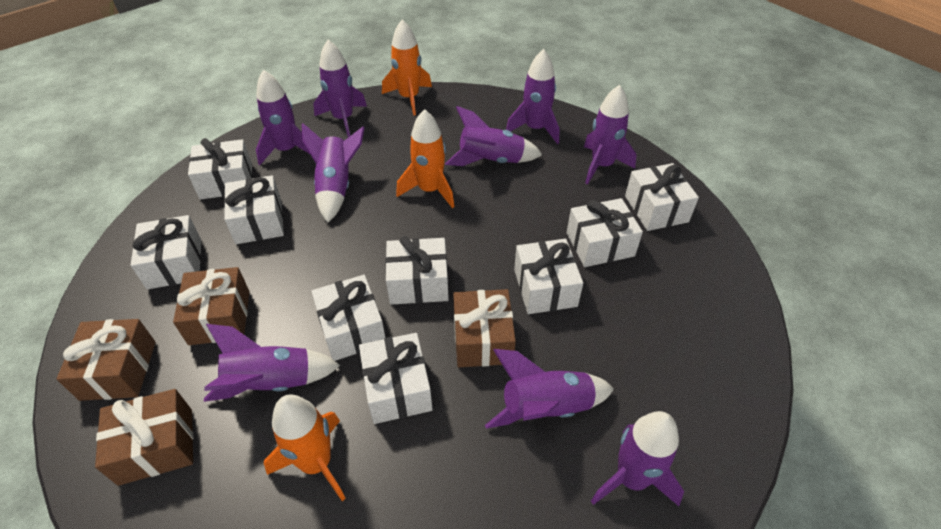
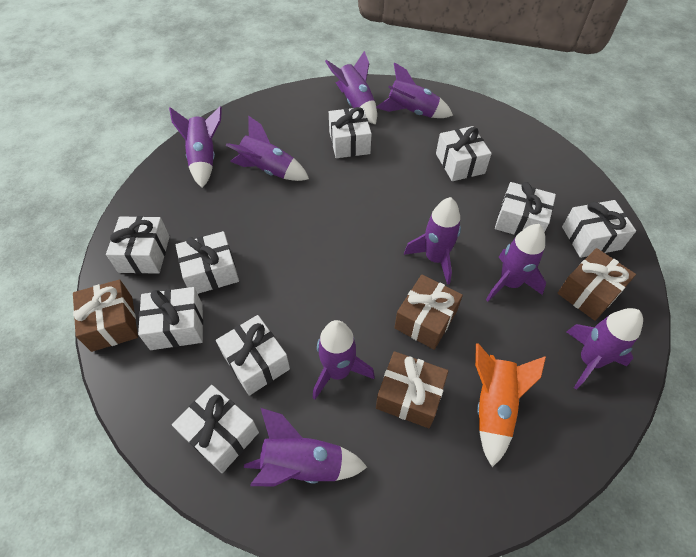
orange rocket: 3 -> 1

